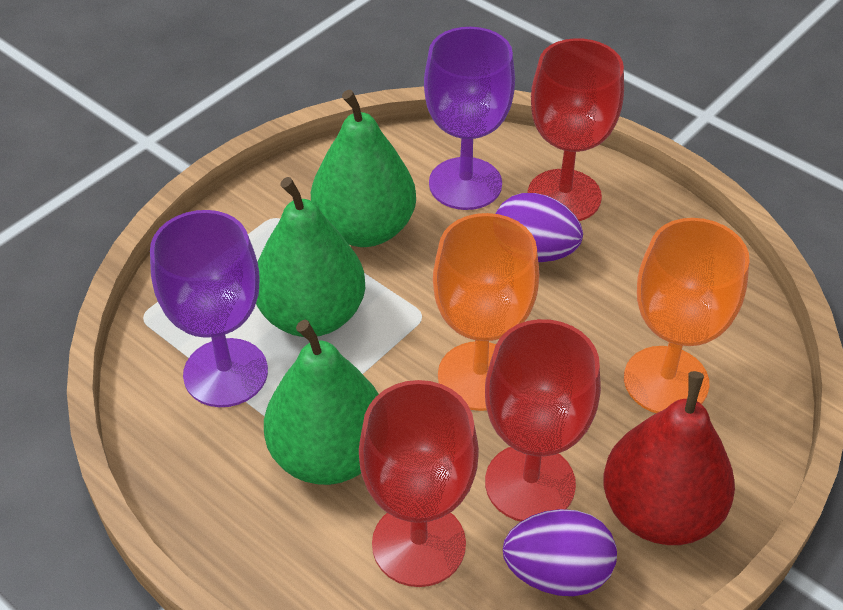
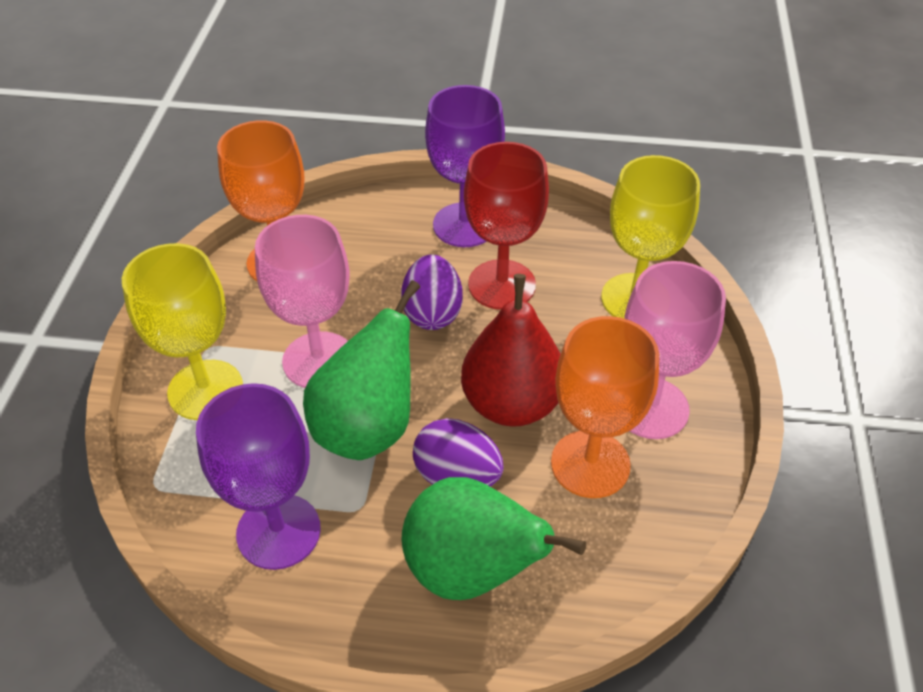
green pear: 3 -> 2
pink goblet: 0 -> 2
red goblet: 3 -> 1
yellow goblet: 0 -> 2

